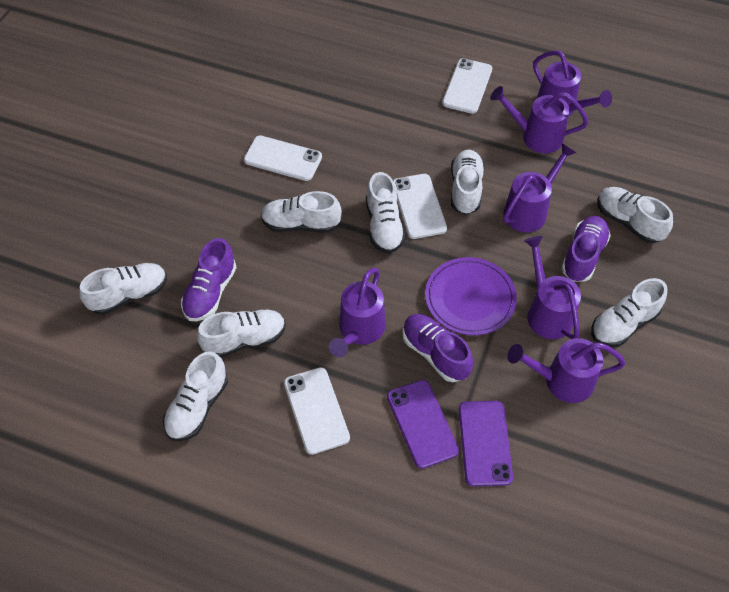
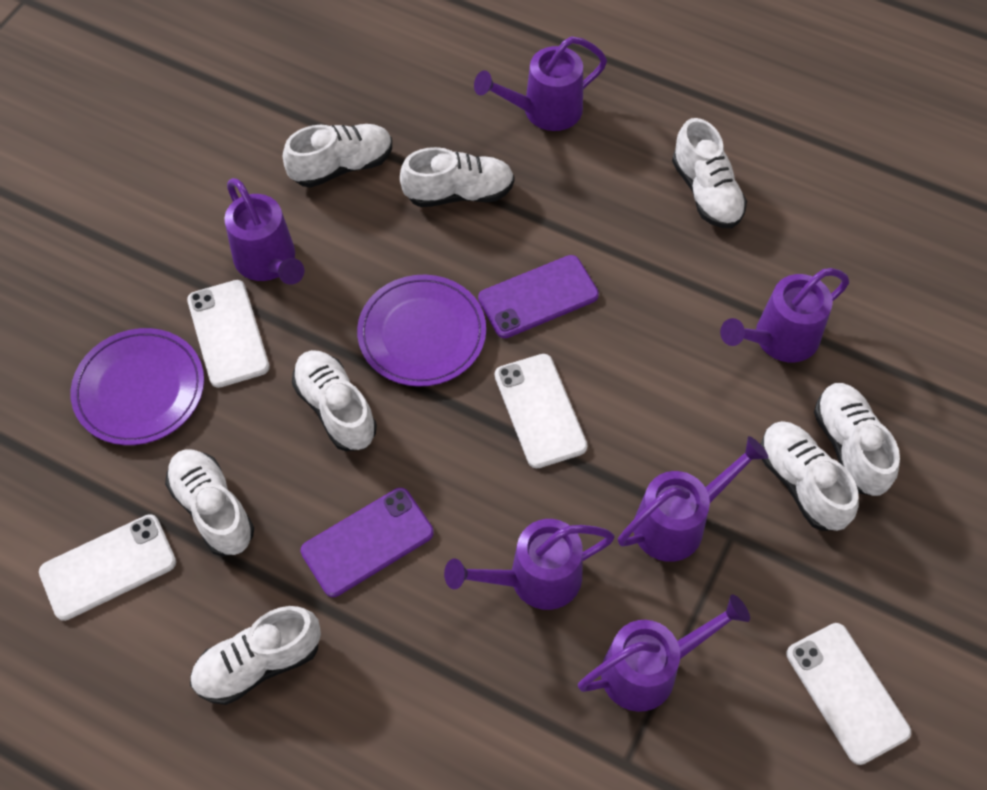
purple plate: 1 -> 2
purple shoe: 3 -> 0

